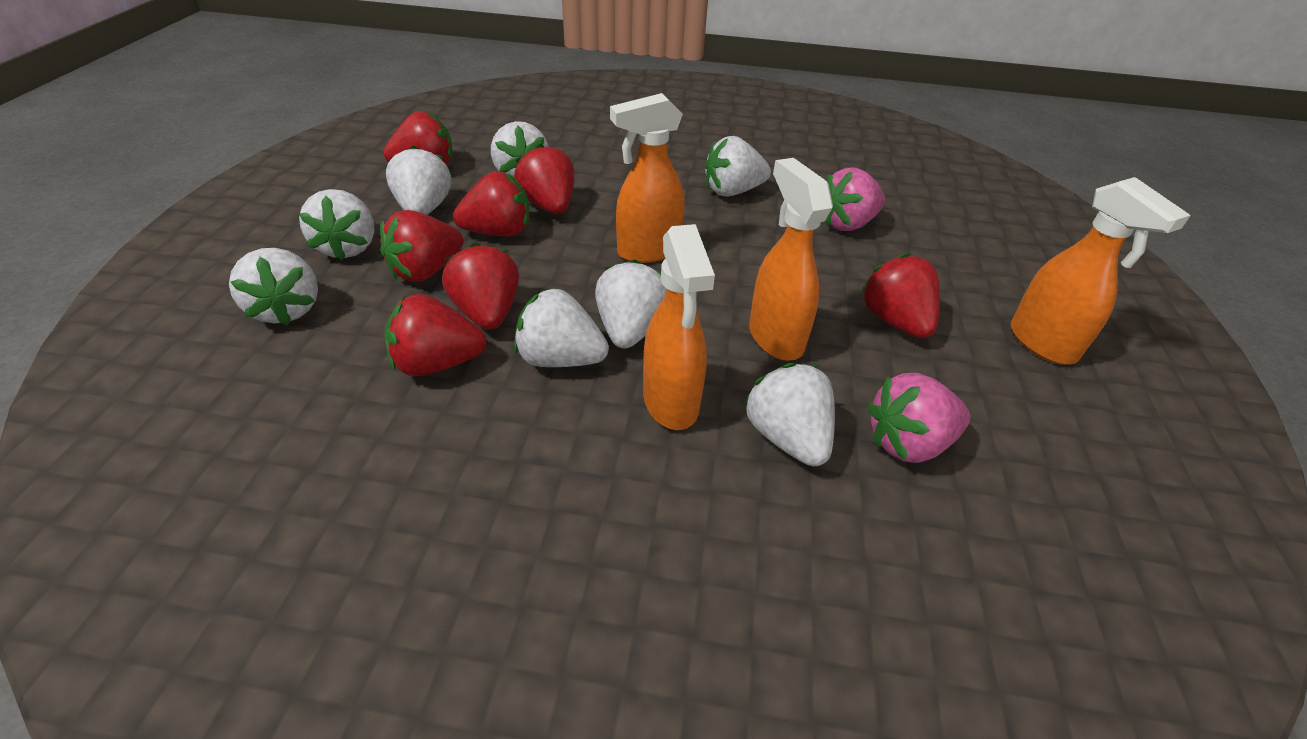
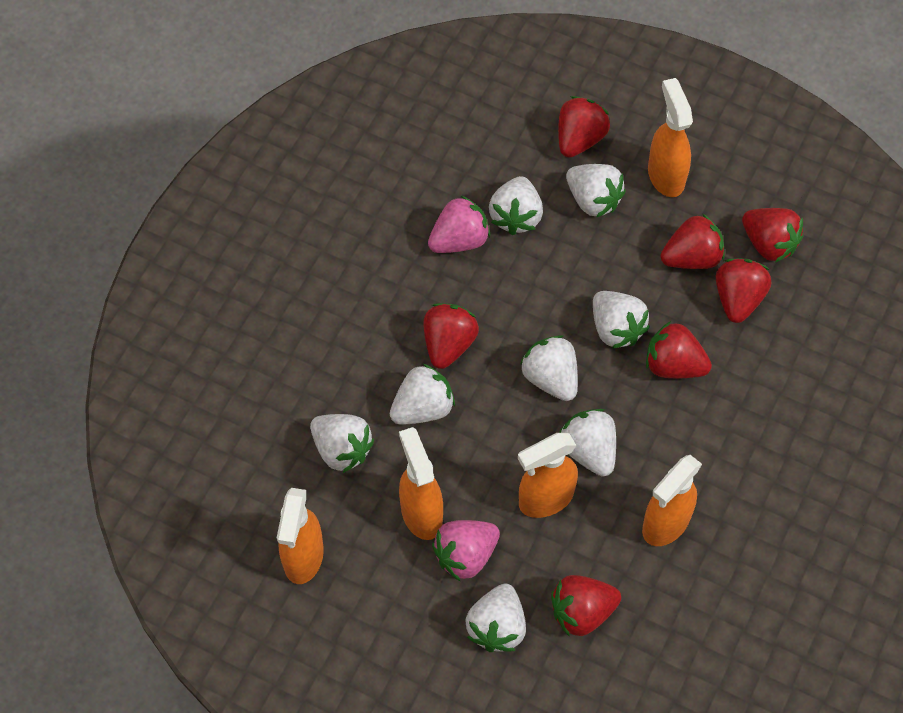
orange spray bottle: 4 -> 5

